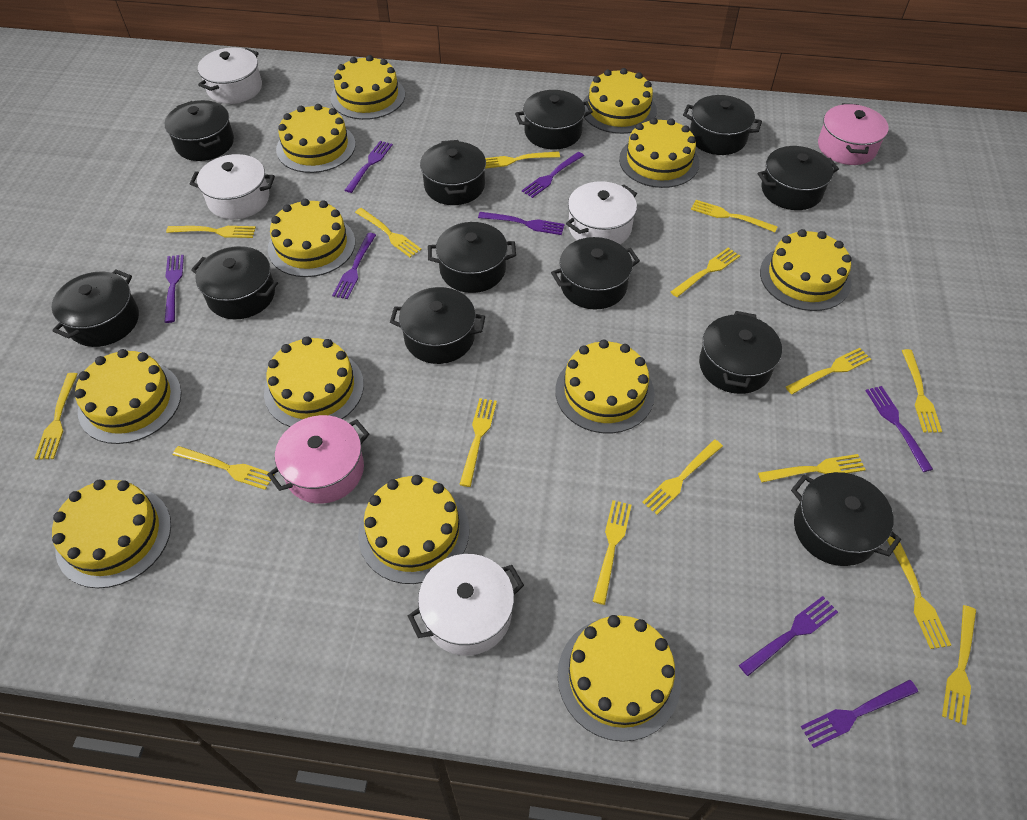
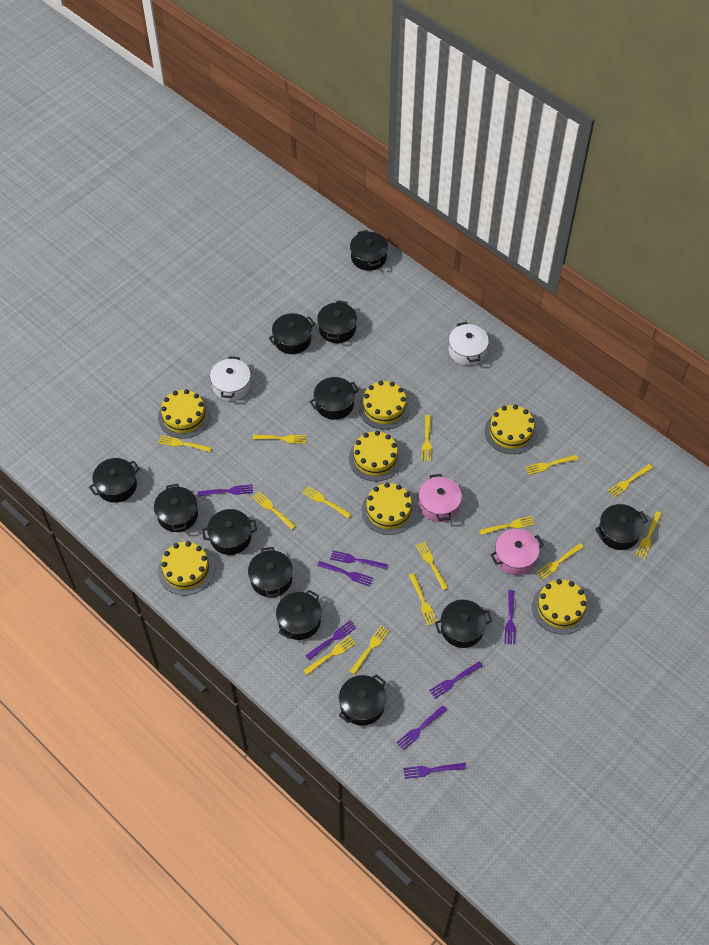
white pot: 4 -> 2
yellow cake: 12 -> 7
yellow fork: 15 -> 14

